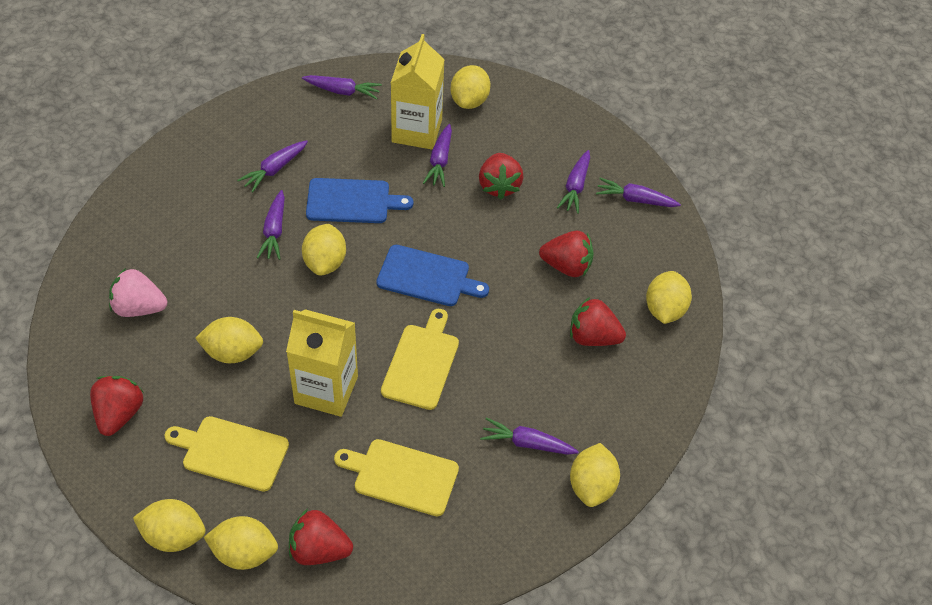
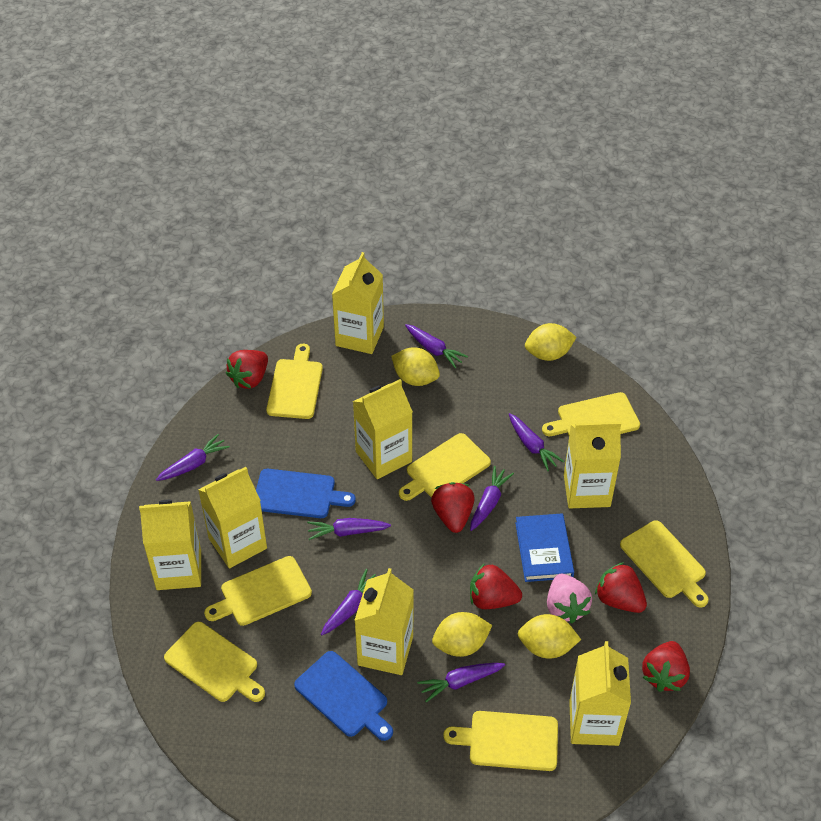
blue book: 0 -> 1
yellow carton: 2 -> 7
yellow cutting board: 3 -> 7
yellow lemon: 7 -> 4

